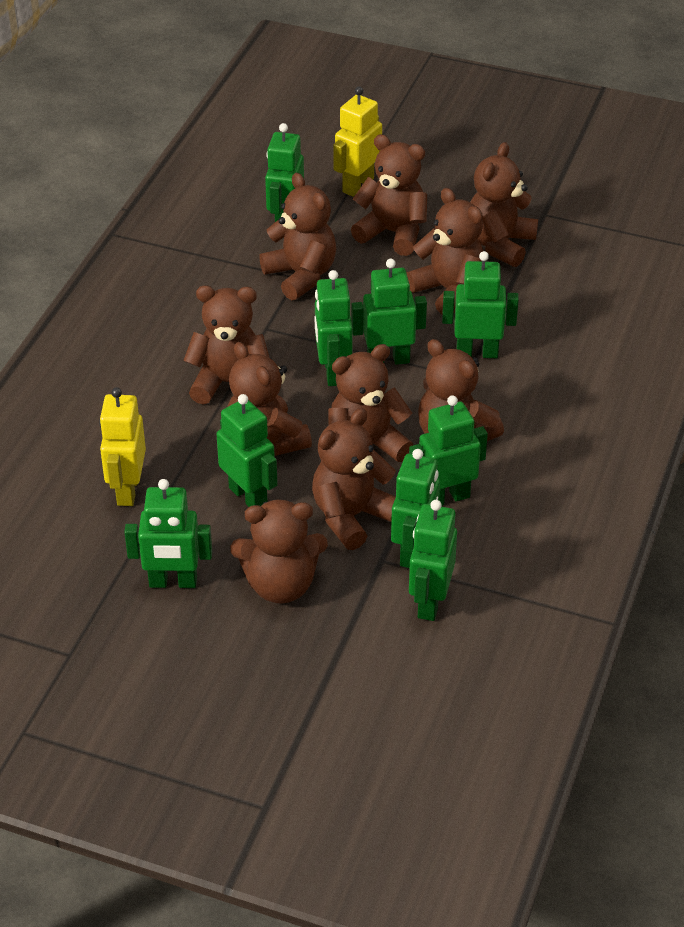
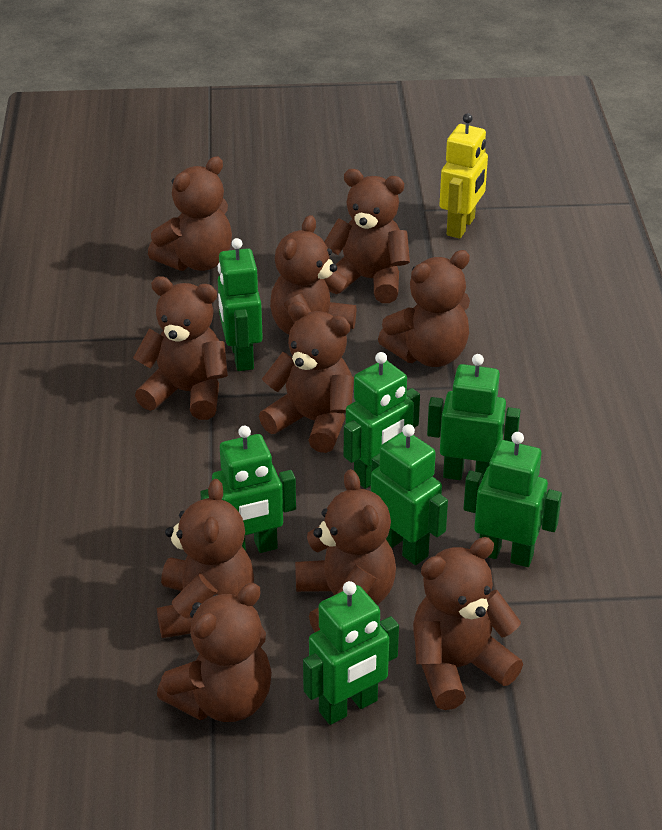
green robot: 9 -> 7
yellow robot: 2 -> 1

